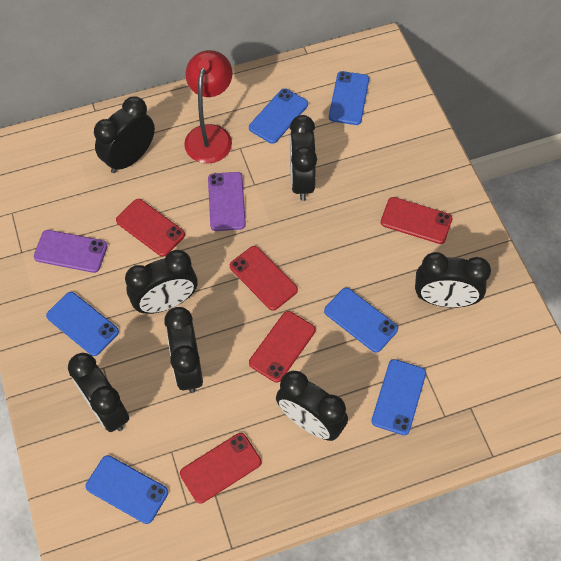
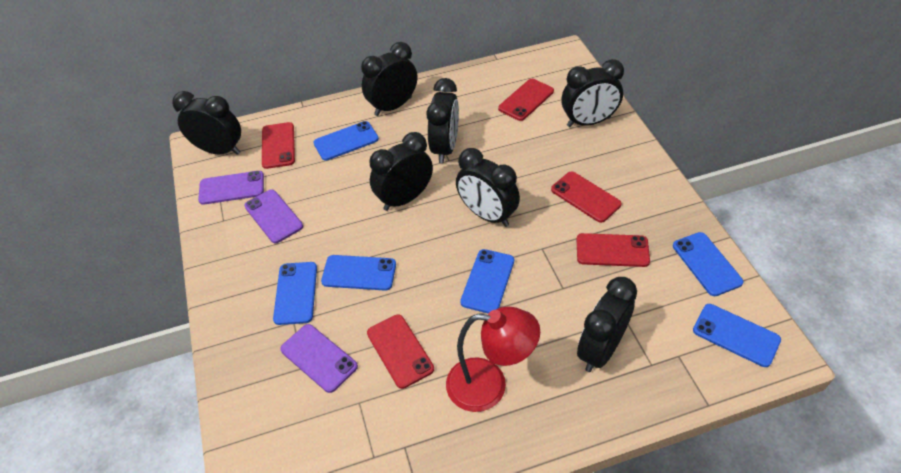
purple phone: 2 -> 3

